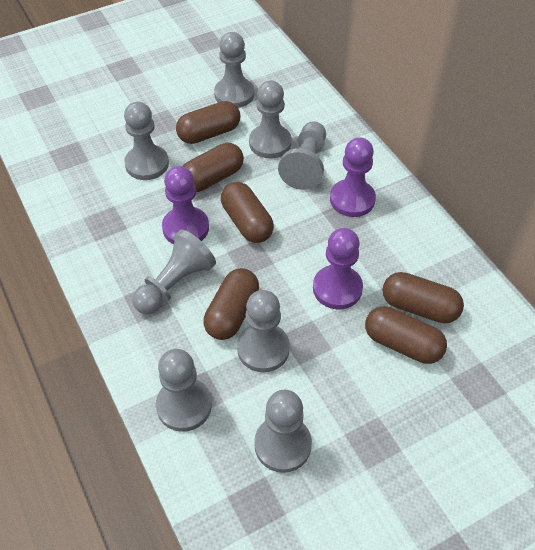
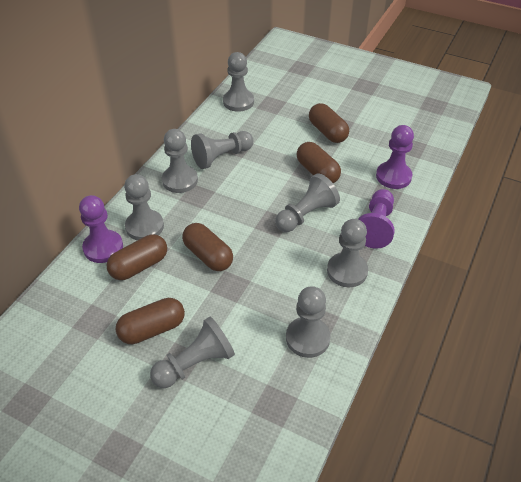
brown capsule: 6 -> 5

